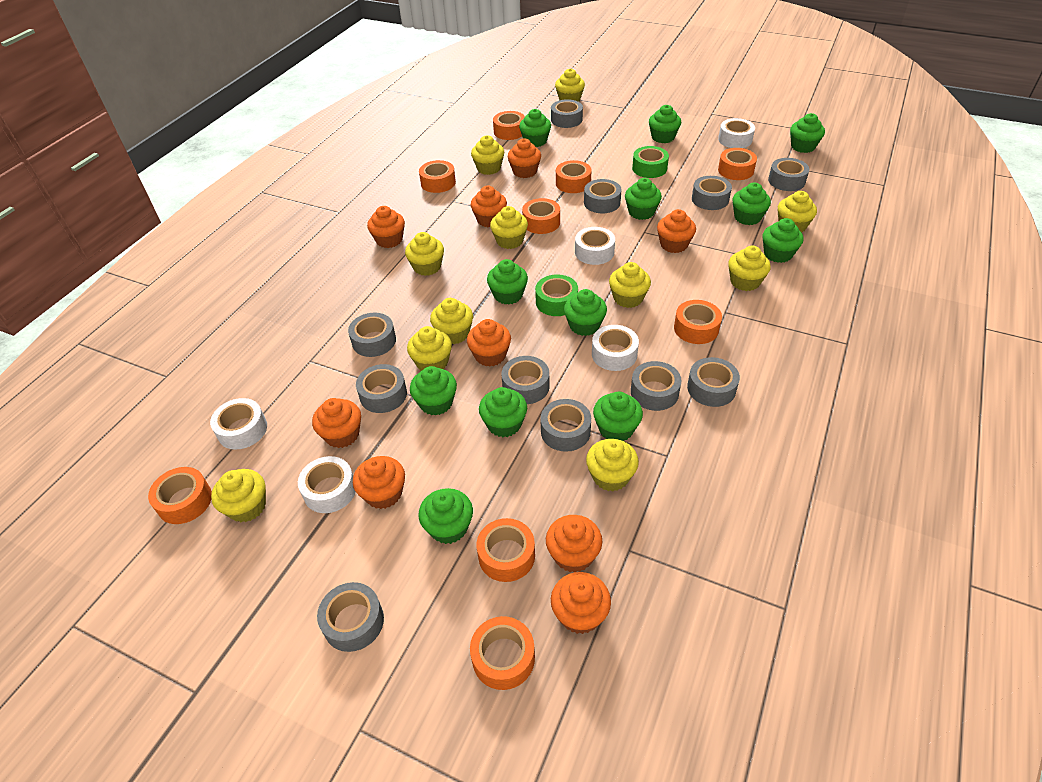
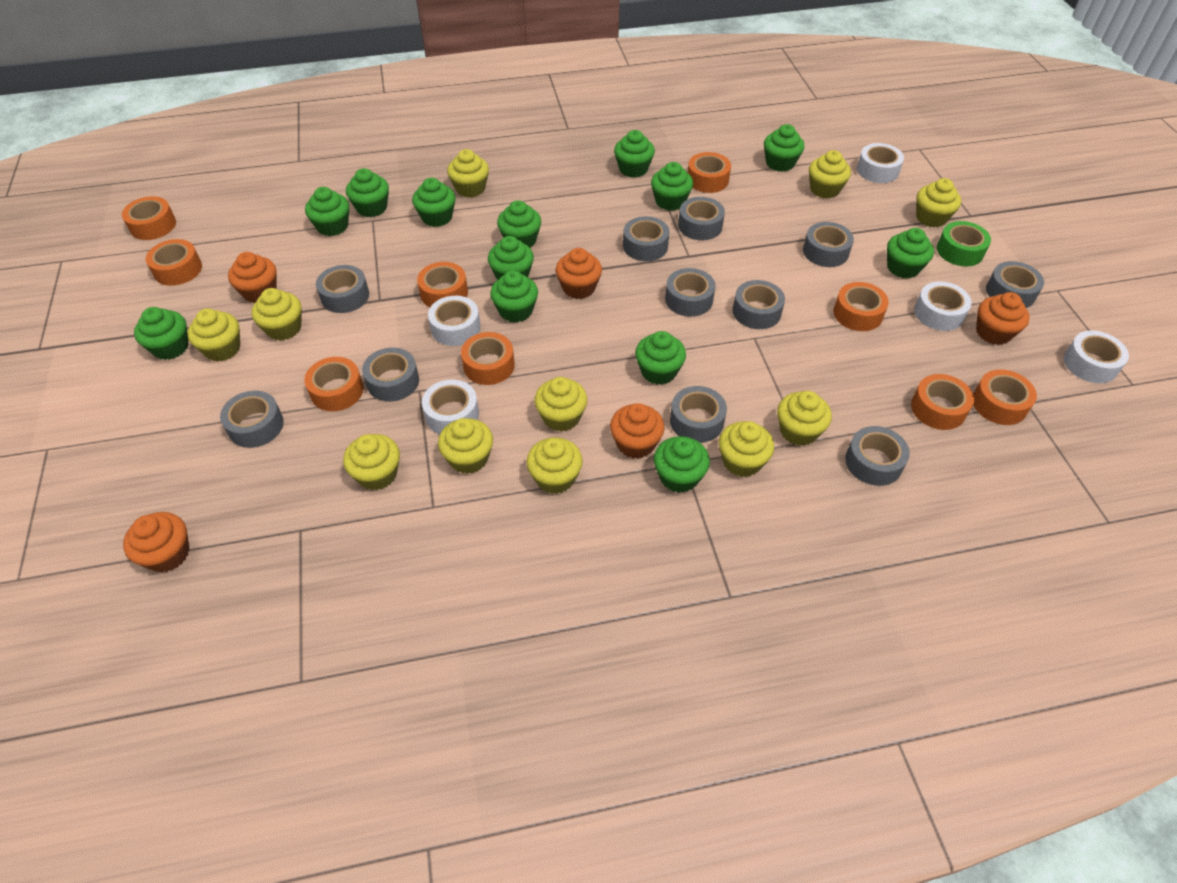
green cupcake: 12 -> 13
green tape: 2 -> 1
orange cupcake: 9 -> 5

